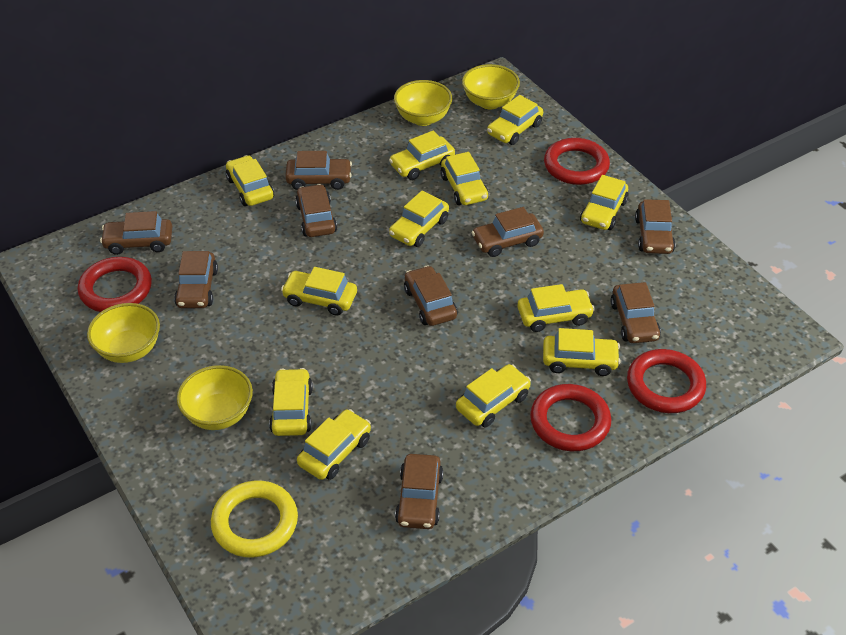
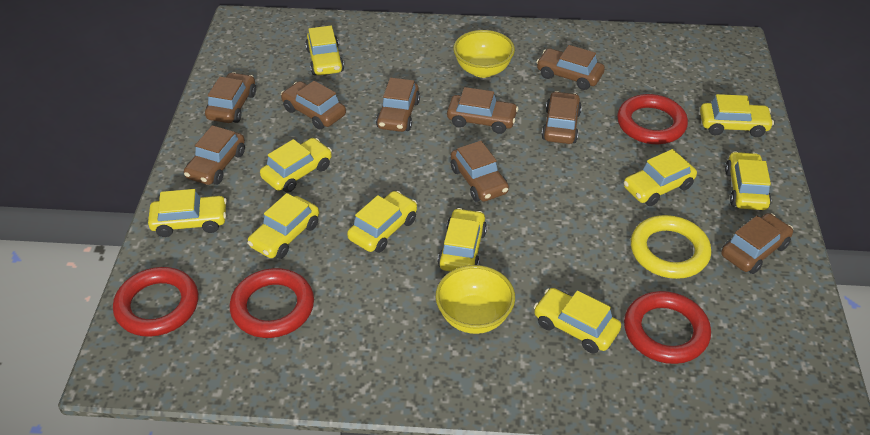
yellow bowl: 4 -> 2
yellow car: 12 -> 10

